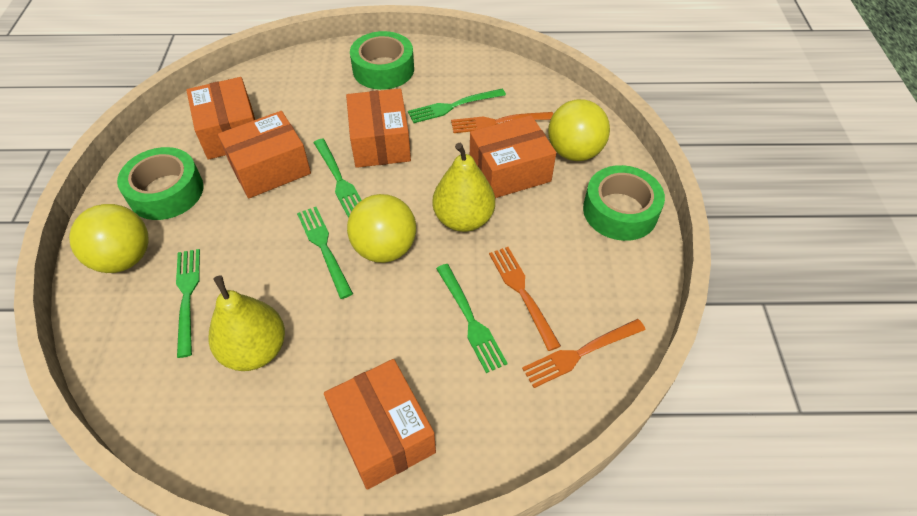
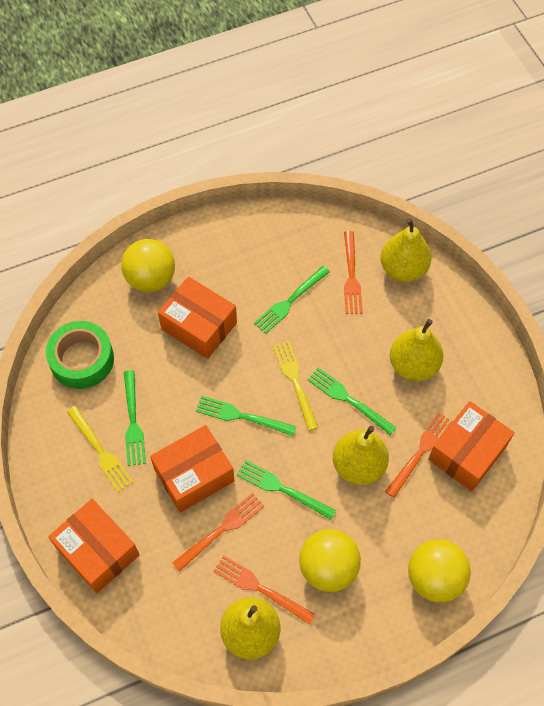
green tape: 3 -> 1
orange box: 5 -> 4
orange fork: 3 -> 4
yellow fork: 0 -> 2
yellow pear: 2 -> 4

